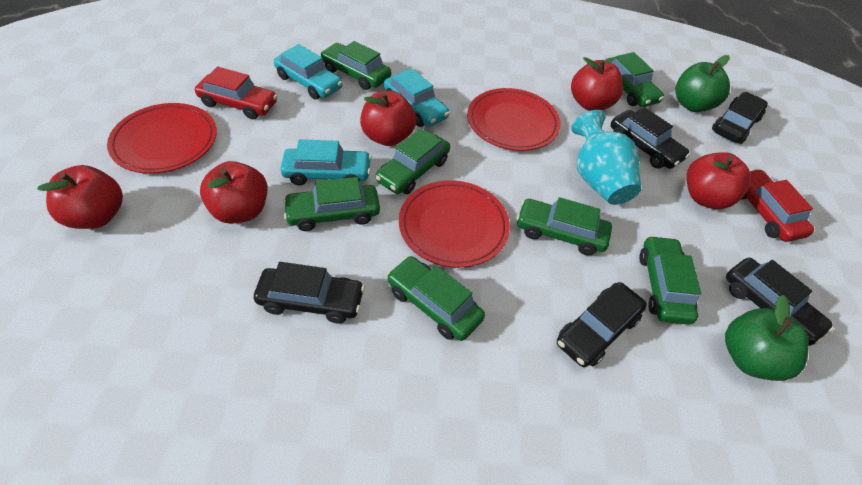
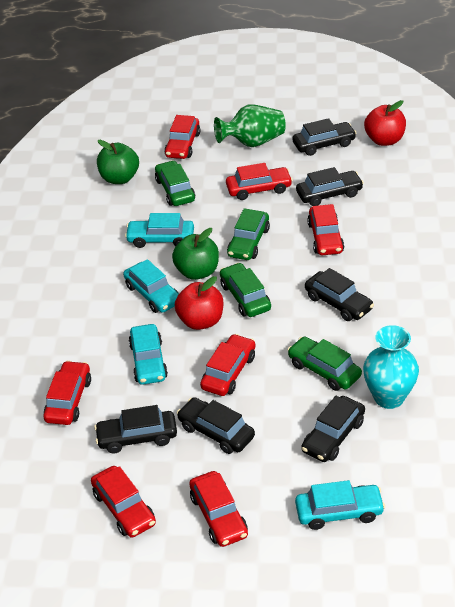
black car: 5 -> 6
green car: 7 -> 4
green vase: 0 -> 1
red apple: 5 -> 2
red car: 2 -> 7
red plate: 3 -> 0
turquoise car: 3 -> 4

